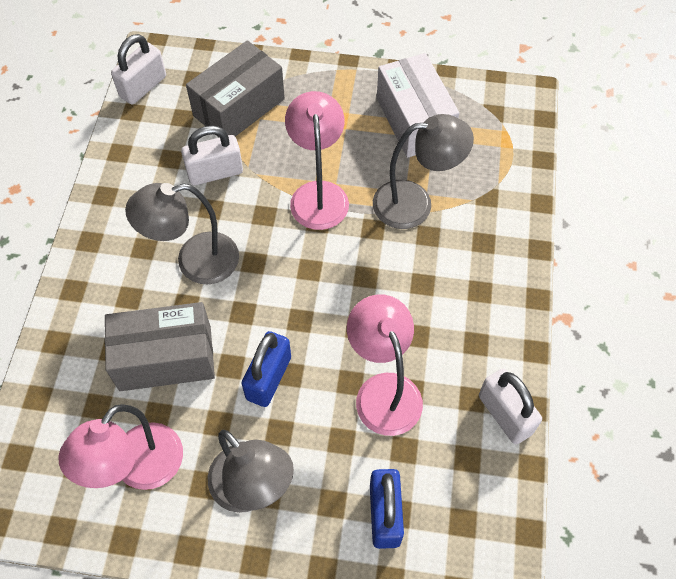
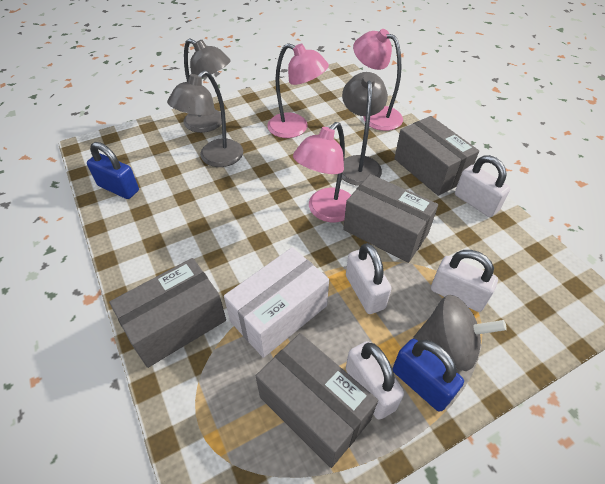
grey box: 2 -> 4
grey spinning top: 0 -> 1
white padlock: 3 -> 4

